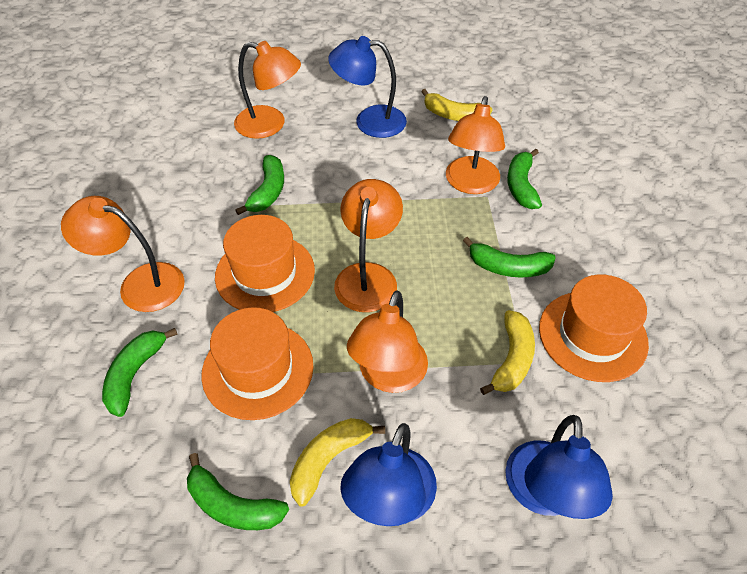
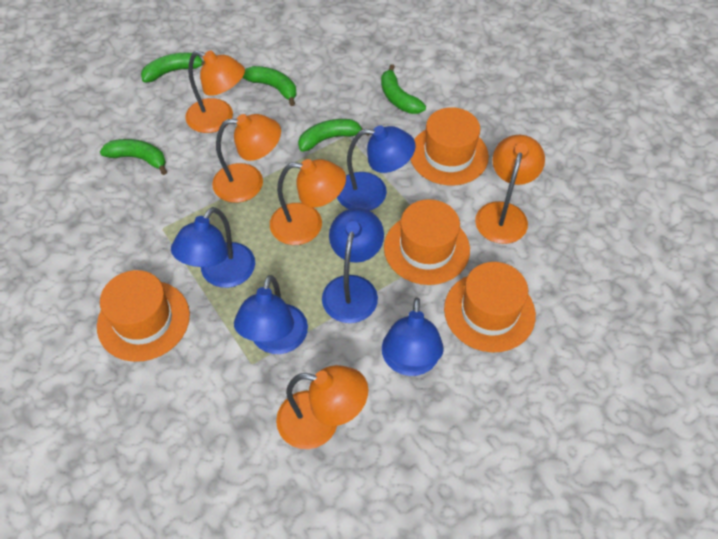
blue lamp: 3 -> 5
orange hat: 3 -> 4
yellow banana: 3 -> 0

